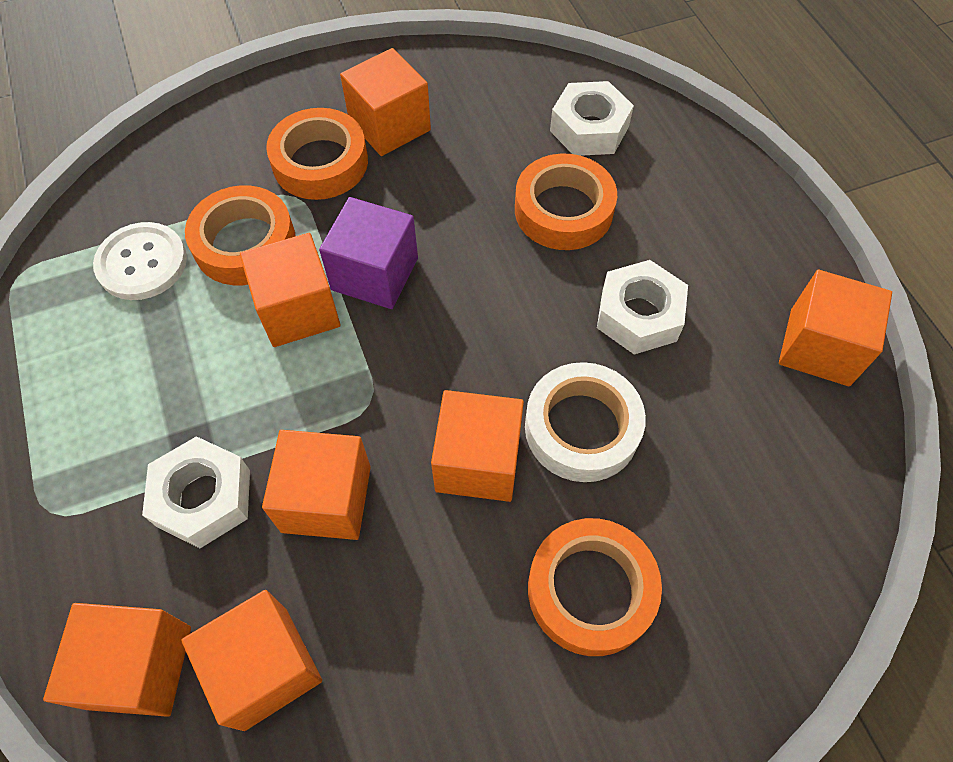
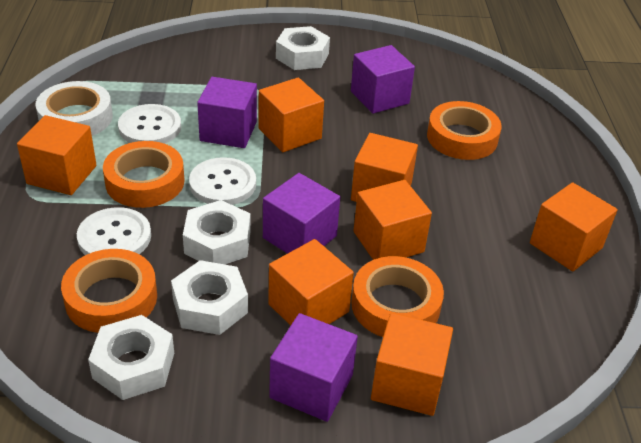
purple cube: 1 -> 4
white button: 1 -> 3
white nut: 3 -> 4

